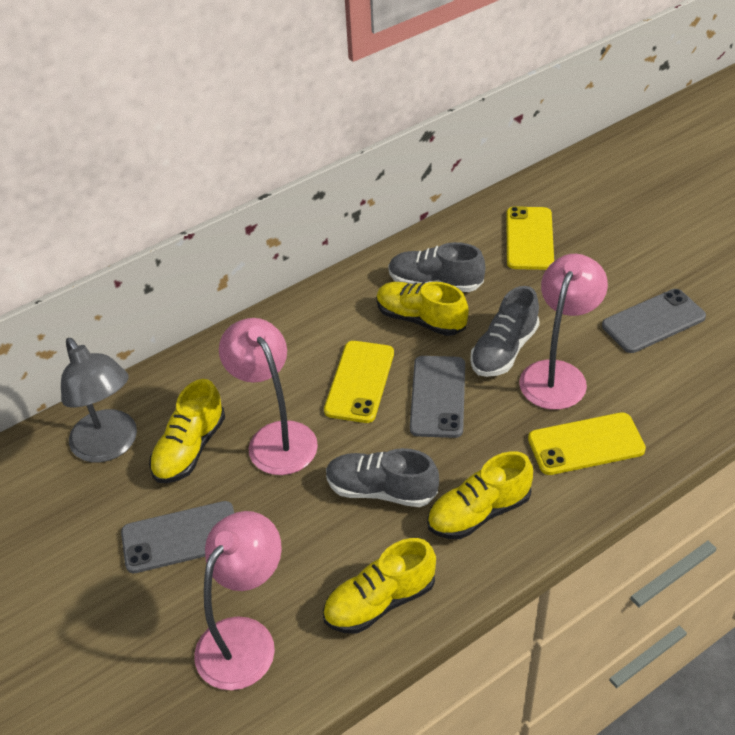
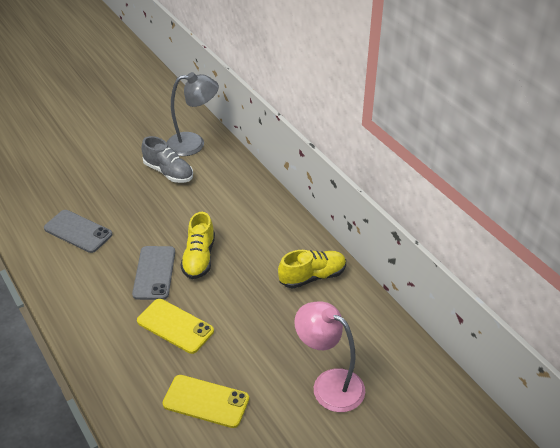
grey phone: 3 -> 2
grey shoe: 3 -> 1
pink lamp: 3 -> 1
yellow phone: 3 -> 2
yellow shoe: 4 -> 2

